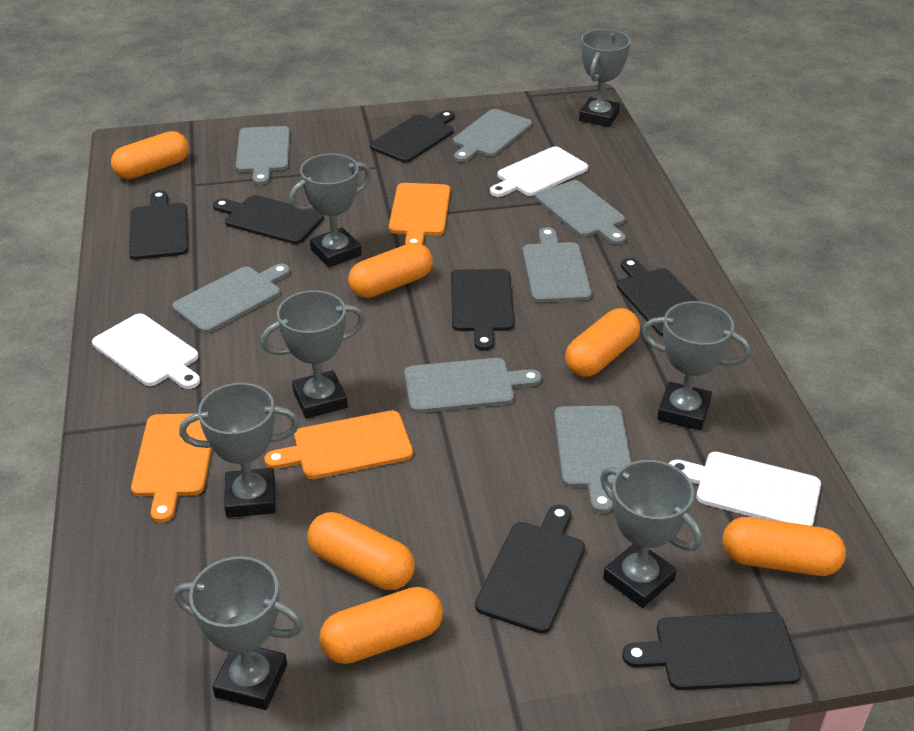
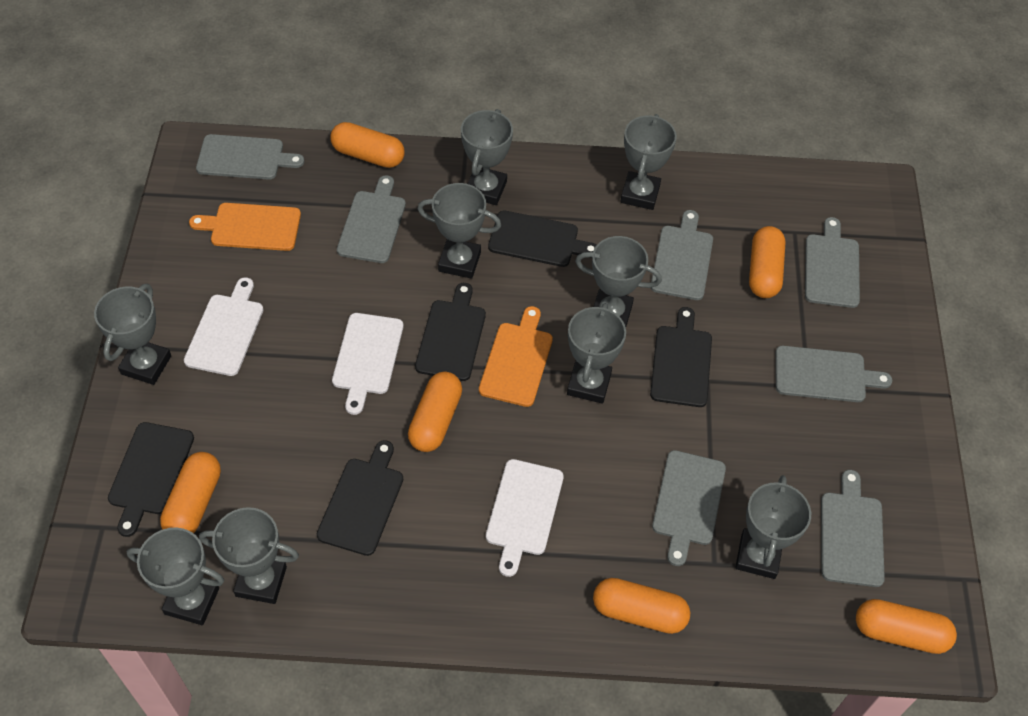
black cutting board: 7 -> 5
grey trophy: 7 -> 9
orange cutting board: 3 -> 2

